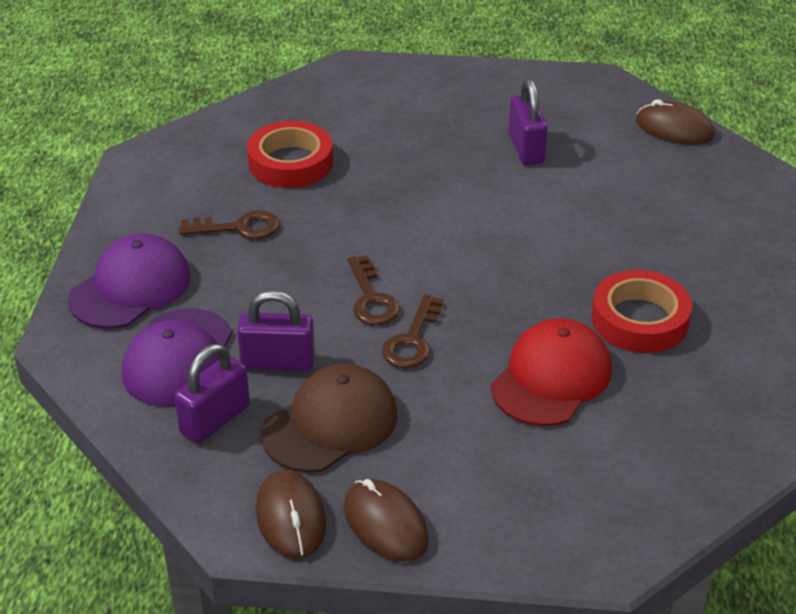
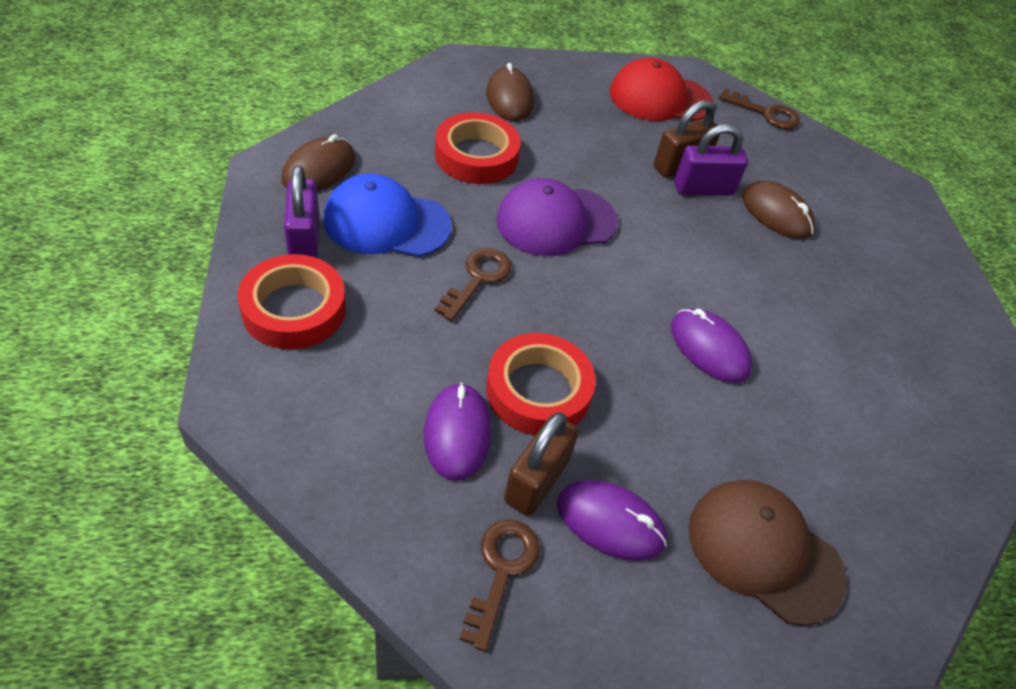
blue cap: 0 -> 1
brown padlock: 0 -> 2
purple cap: 2 -> 1
purple mouse: 0 -> 3
purple padlock: 3 -> 2
red tape: 2 -> 3

